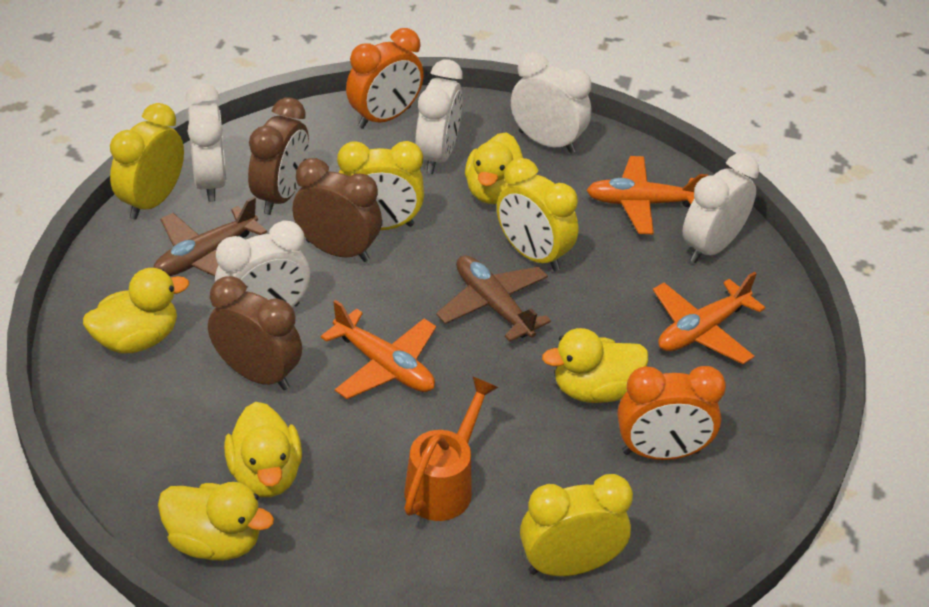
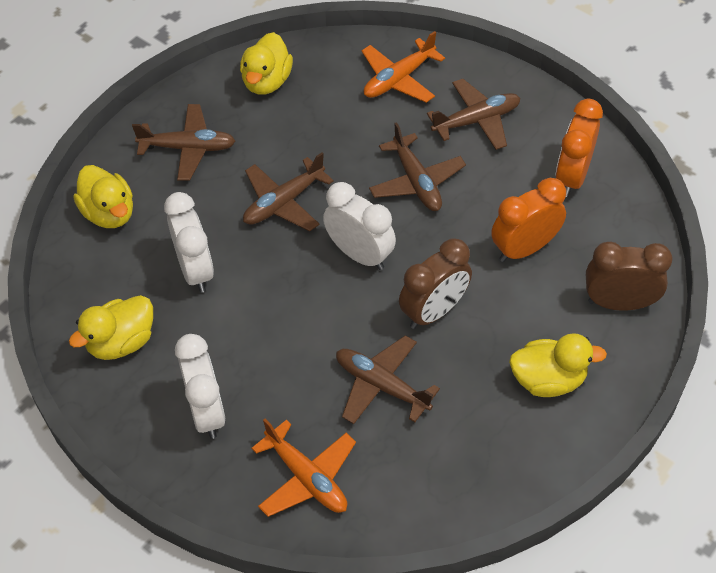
brown clock: 3 -> 2
brown plane: 2 -> 5
orange plane: 3 -> 2
orange watering can: 1 -> 0
white clock: 5 -> 3
yellow clock: 4 -> 0
yellow duck: 5 -> 4

